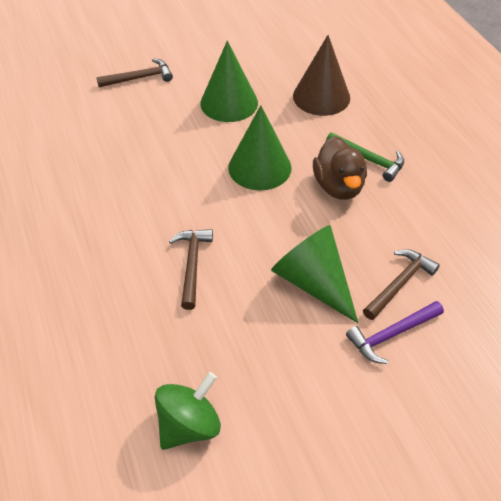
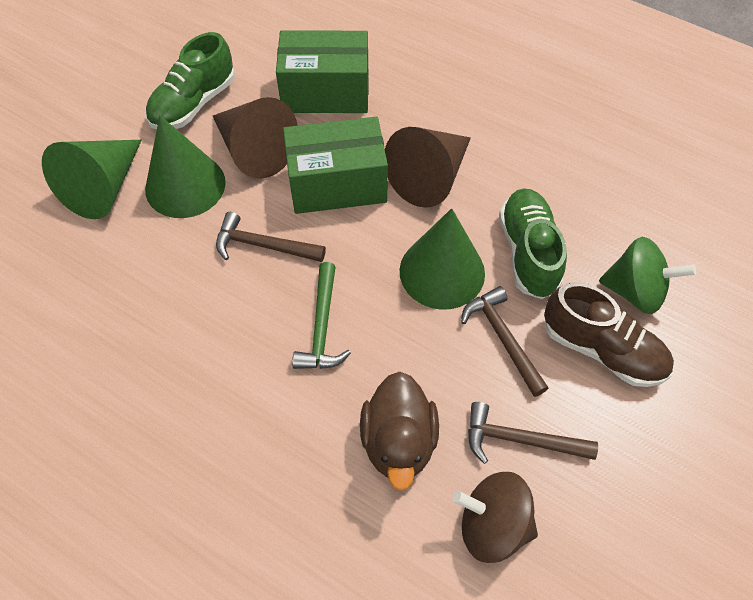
brown cone: 1 -> 2
brown shoe: 0 -> 1
brown spinning top: 0 -> 1
green box: 0 -> 2
green shoe: 0 -> 2
purple hammer: 1 -> 0

